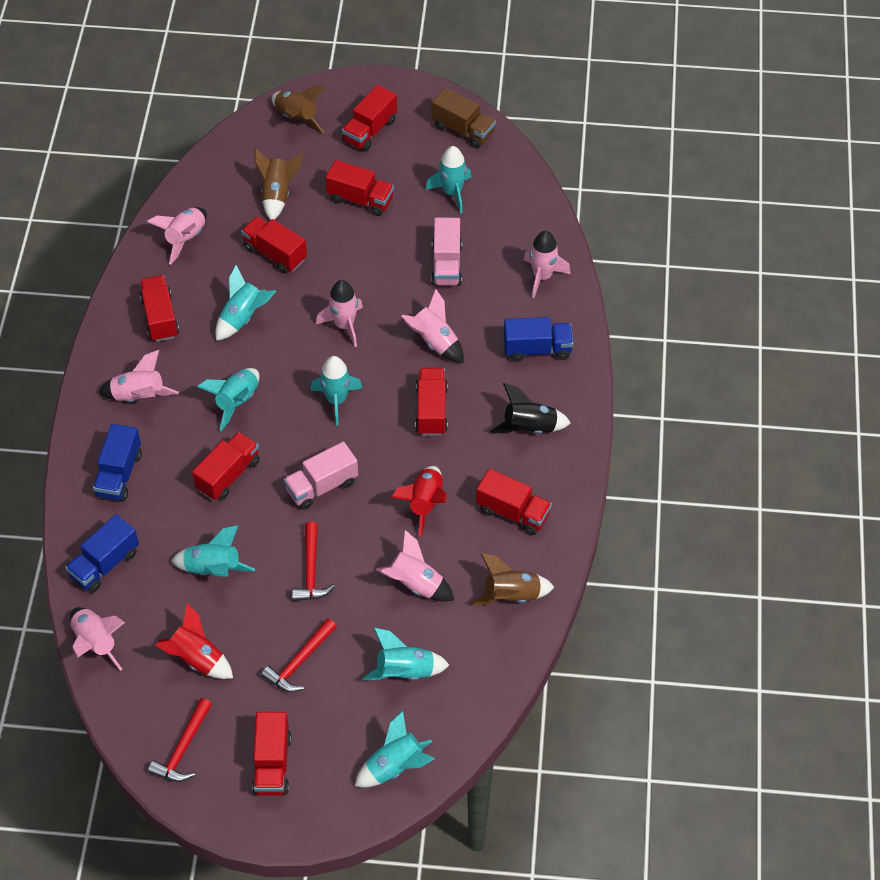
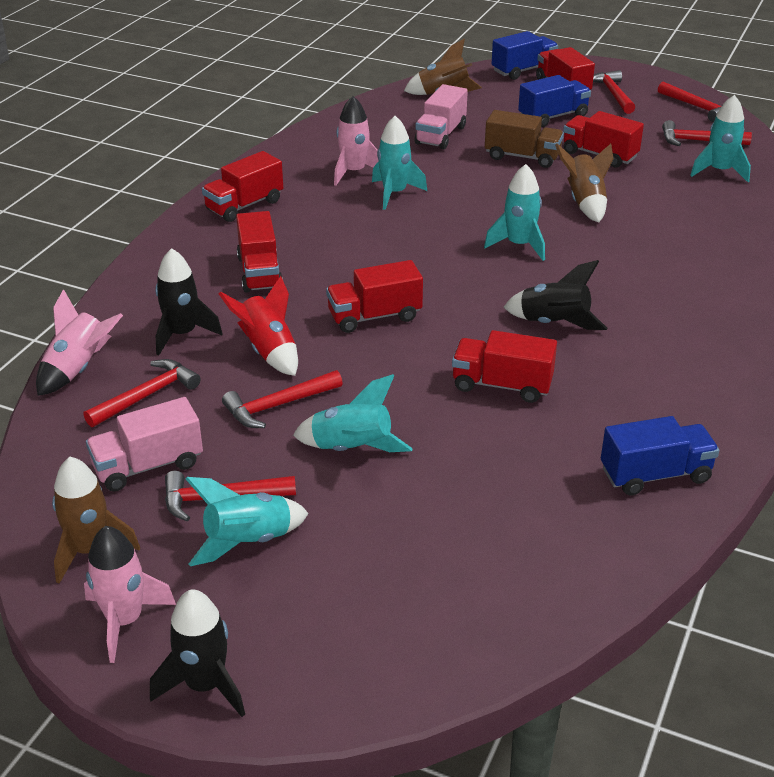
black rocket: 1 -> 3
pink rocket: 7 -> 3
red hammer: 3 -> 6
red rocket: 2 -> 1
red truck: 8 -> 6
turquoise rocket: 7 -> 5

